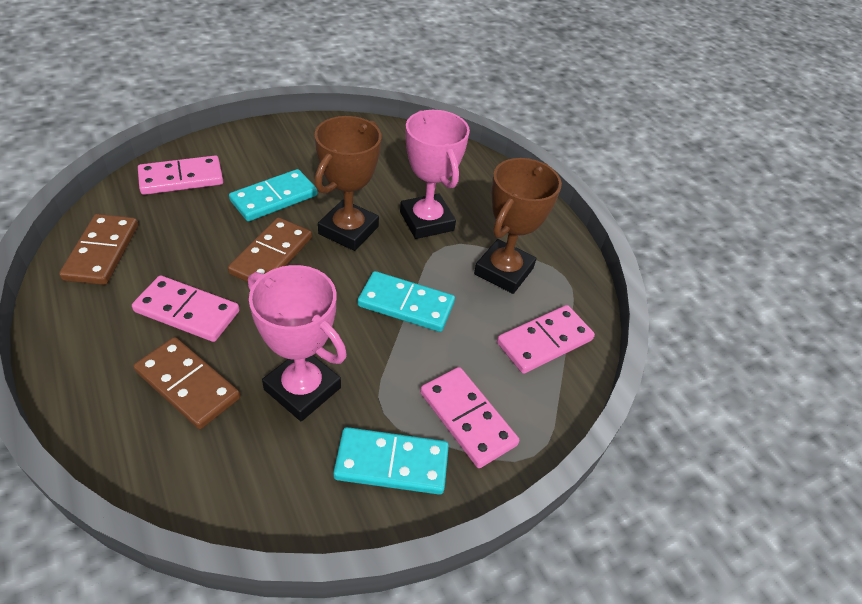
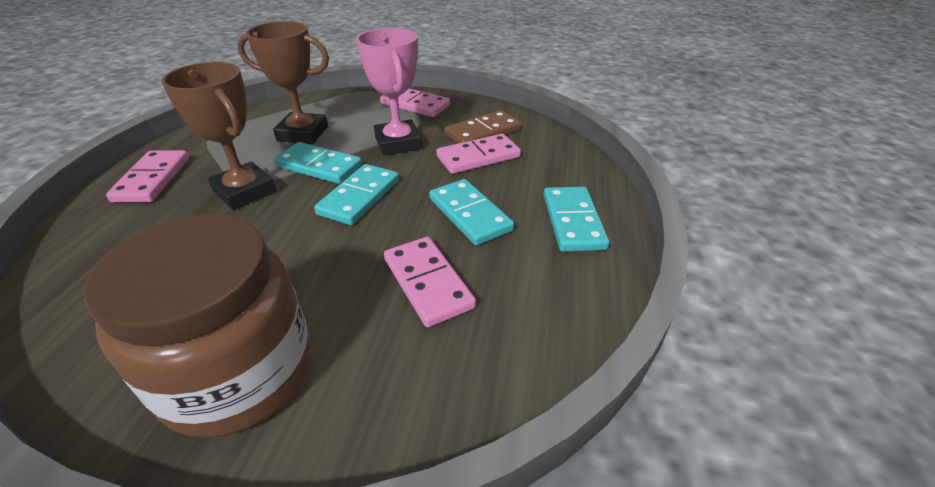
brown domino: 3 -> 1
brown jar: 0 -> 1
pink trophy: 2 -> 1
turquoise domino: 3 -> 4

